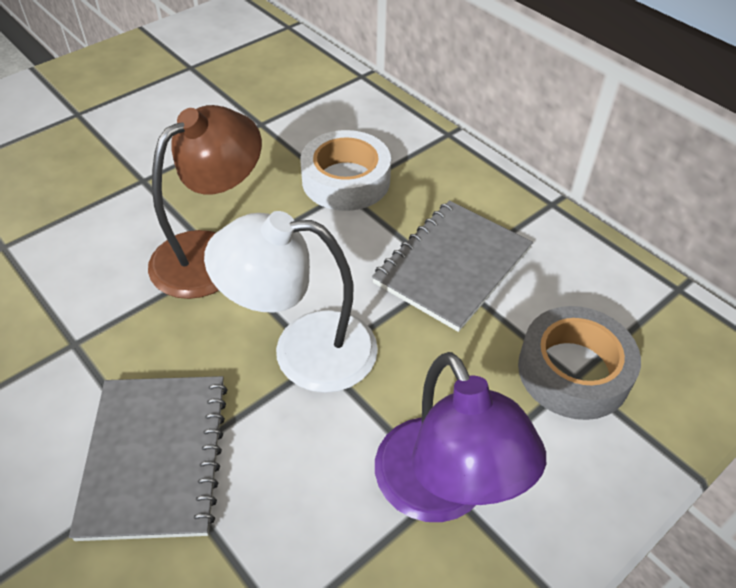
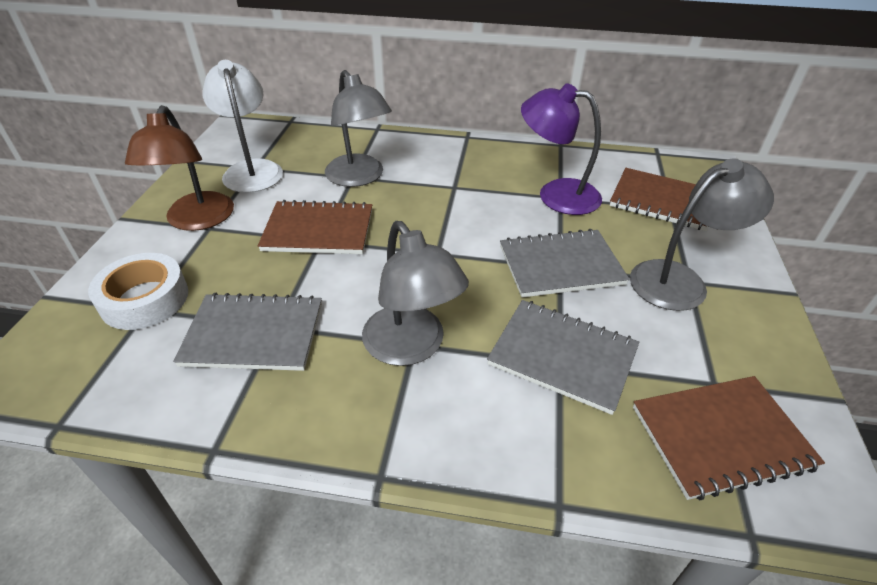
brown notebook: 0 -> 3
grey lamp: 0 -> 3
grey notebook: 2 -> 3
grey tape: 1 -> 0

